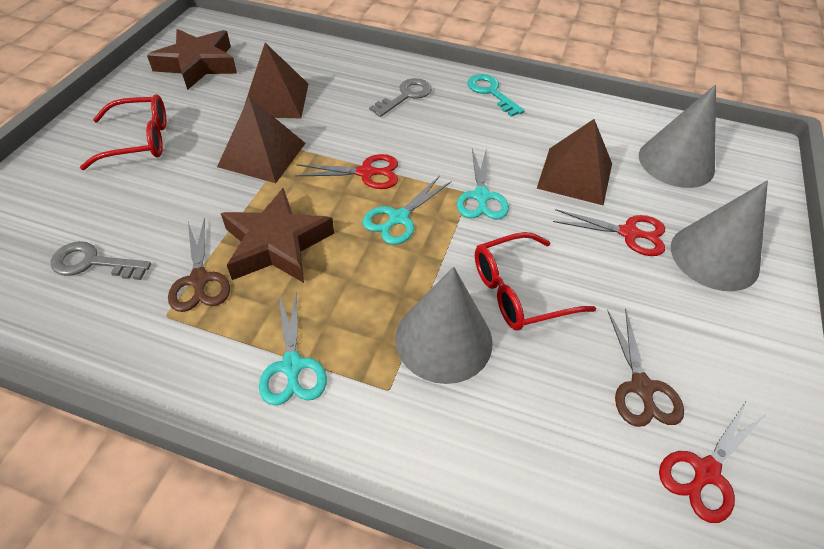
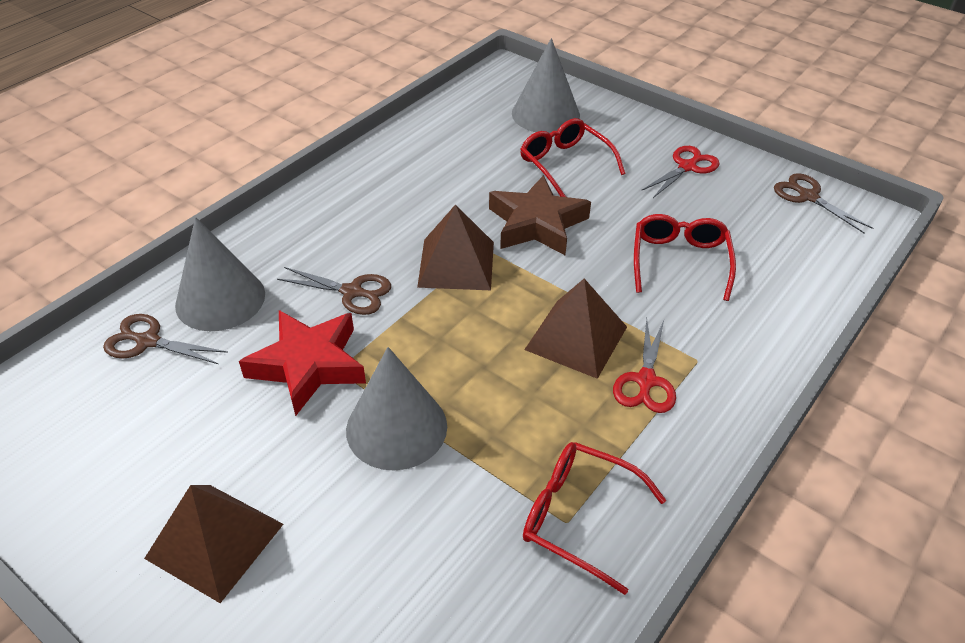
brown scissors: 2 -> 3
brown star: 2 -> 1
grey key: 2 -> 0
red glasses: 2 -> 3
red scissors: 3 -> 2
red star: 0 -> 1
turquoise key: 1 -> 0
turquoise scissors: 3 -> 0

